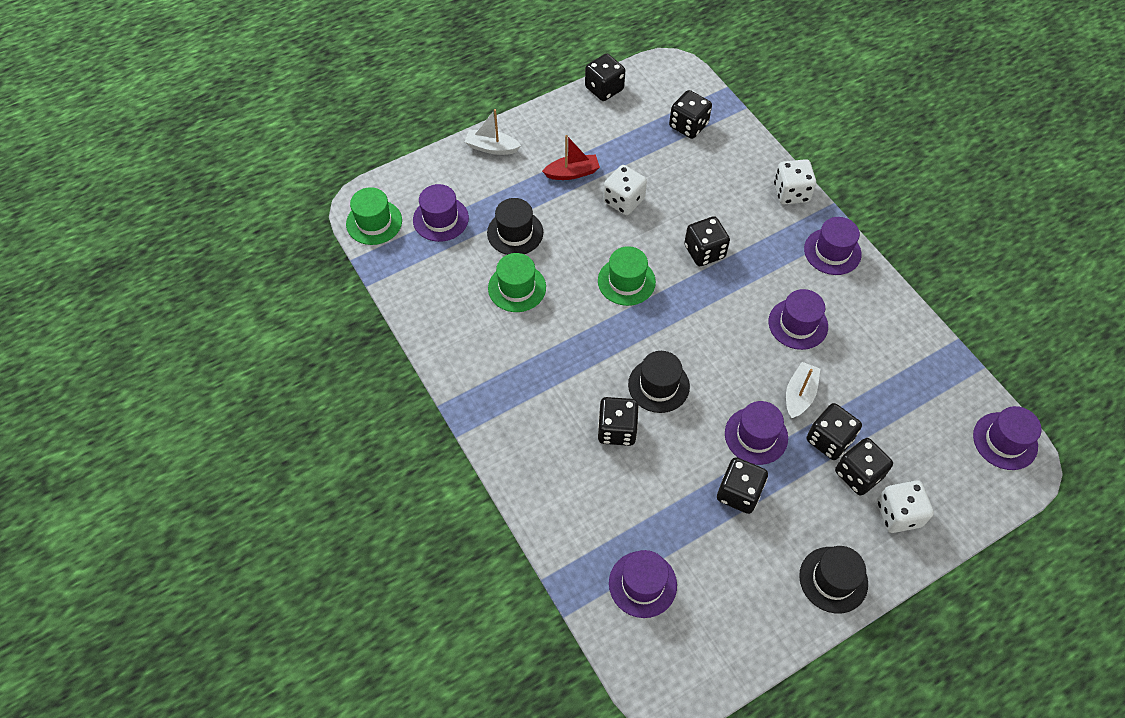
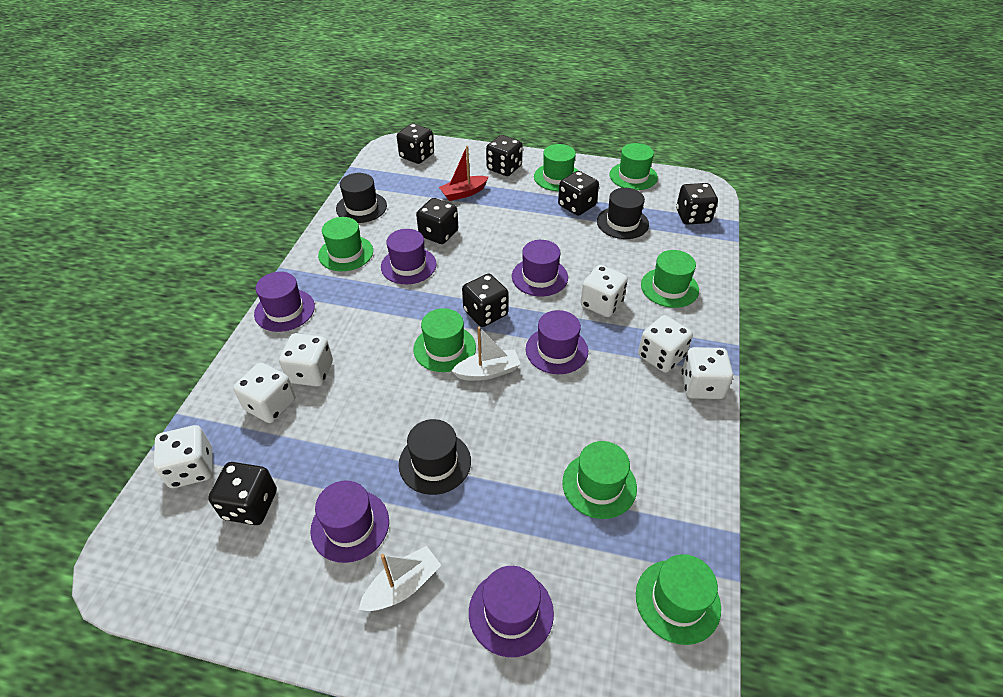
green hat: 3 -> 7
white dice: 3 -> 6

